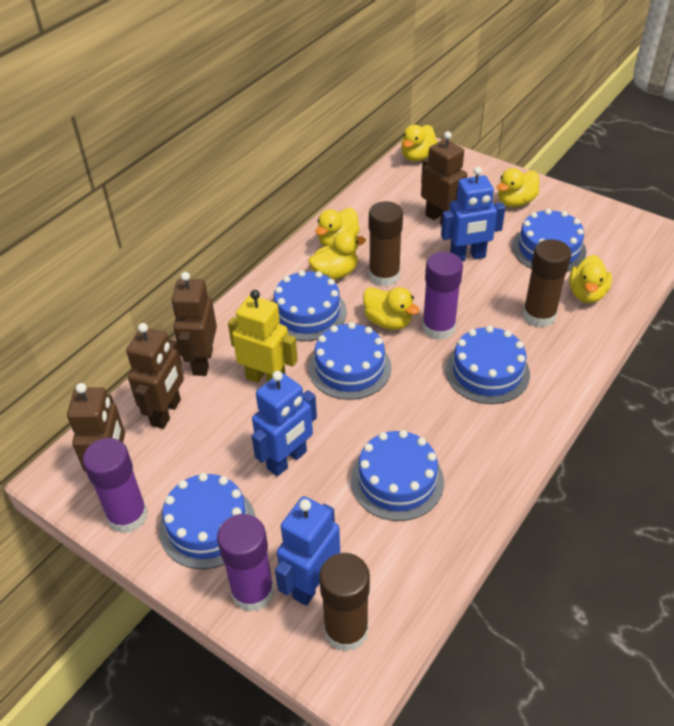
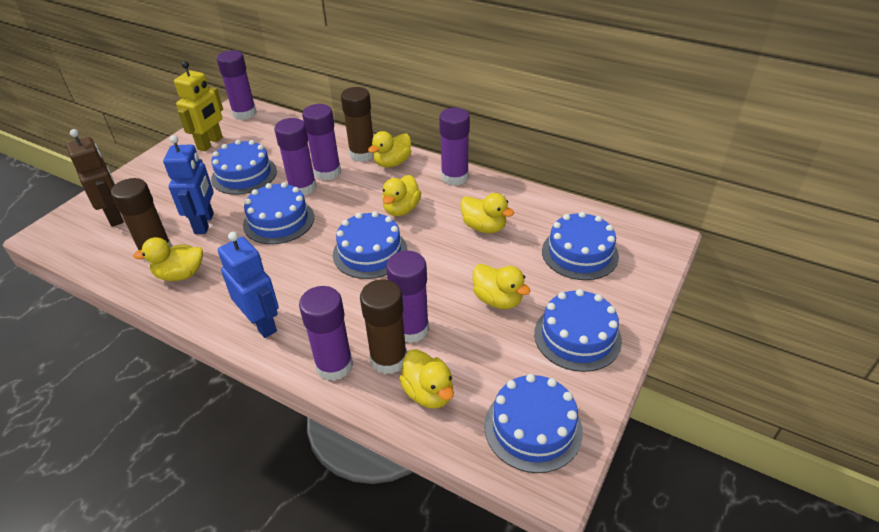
blue robot: 3 -> 2
brown robot: 4 -> 1
purple glue stick: 3 -> 6

